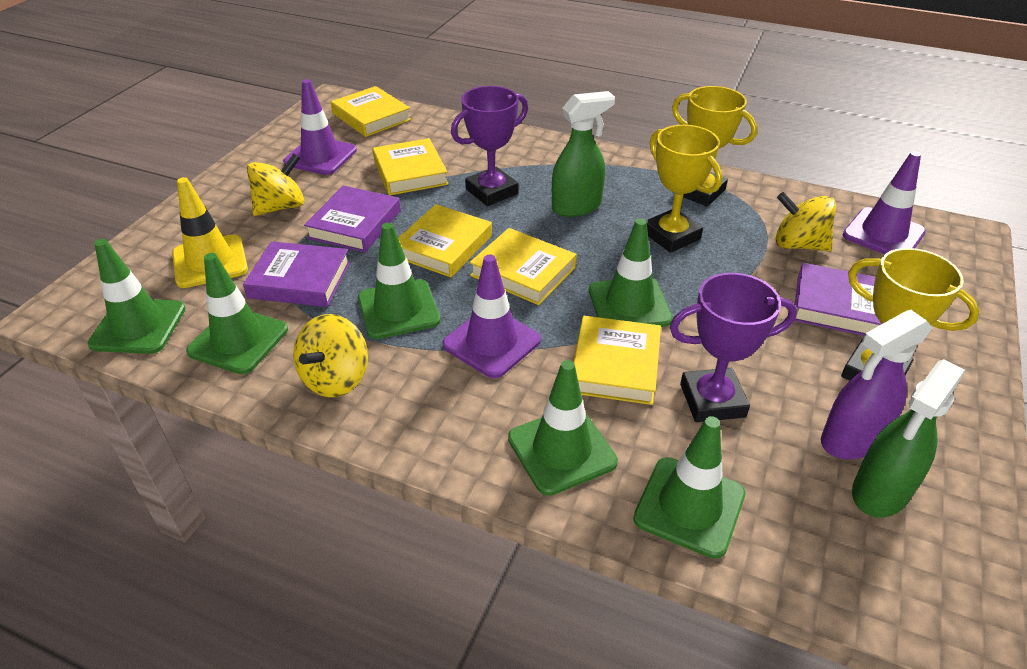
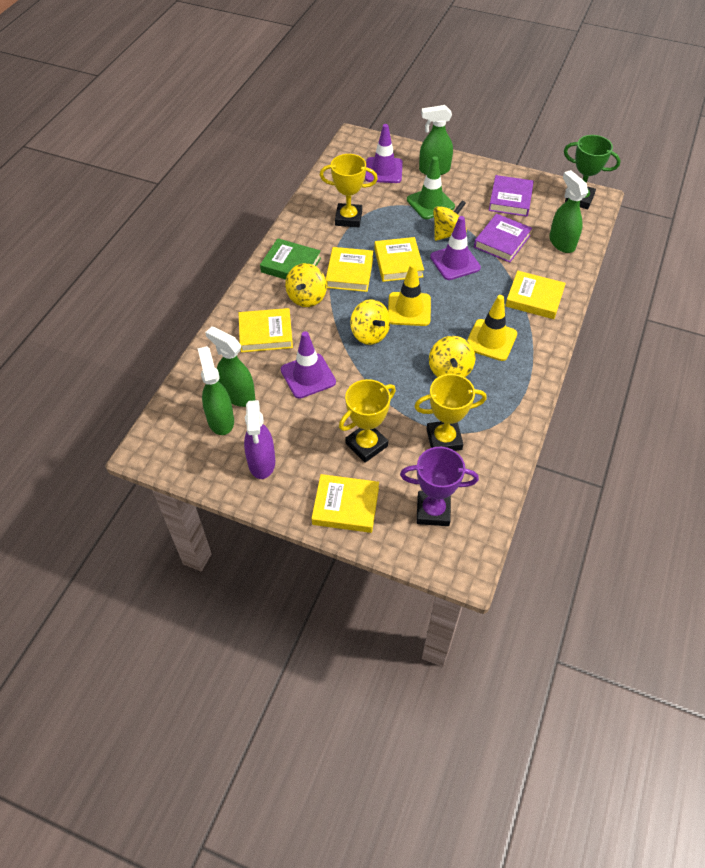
green book: 0 -> 1
green spray bottle: 2 -> 4
green traffic cone: 6 -> 1
green trophy: 0 -> 1
purple book: 3 -> 2
purple trophy: 2 -> 1
yellow spinning top: 3 -> 4
yellow traffic cone: 1 -> 2

